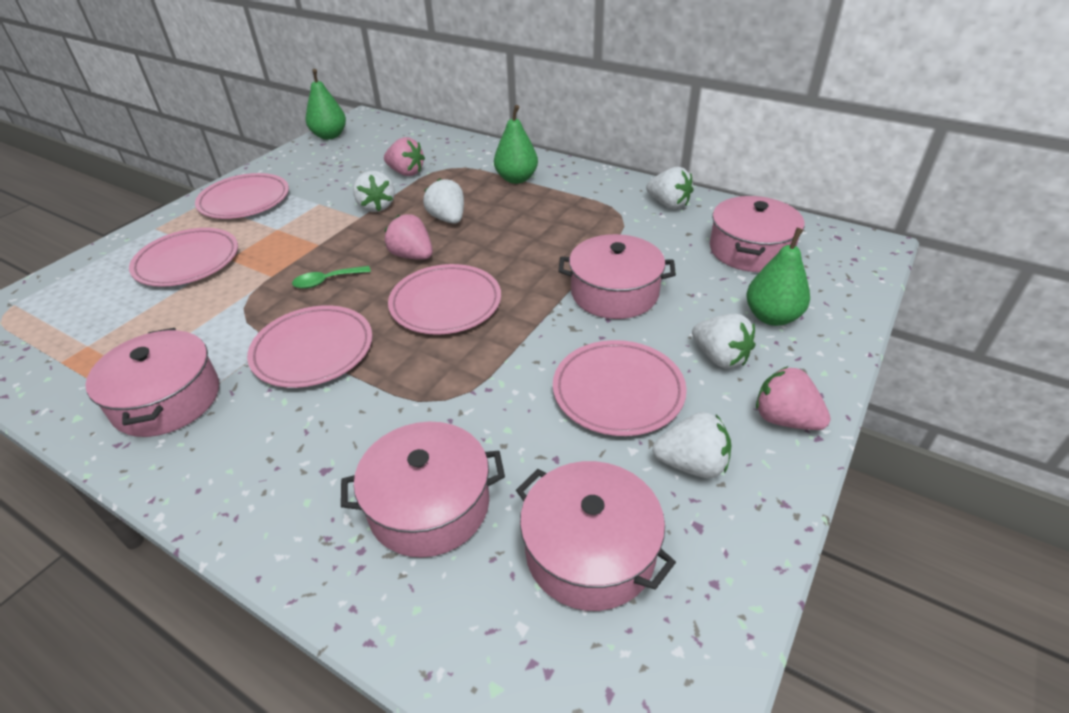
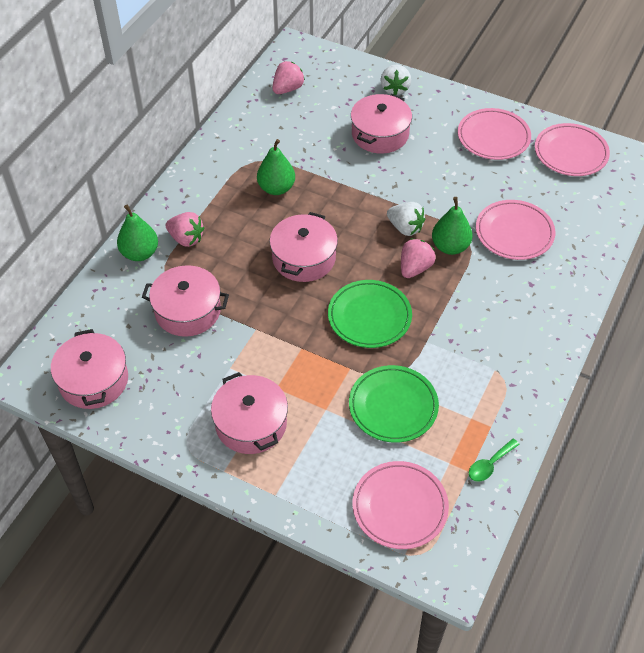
green plate: 0 -> 2
pink plate: 5 -> 4
white strawberry: 5 -> 2

